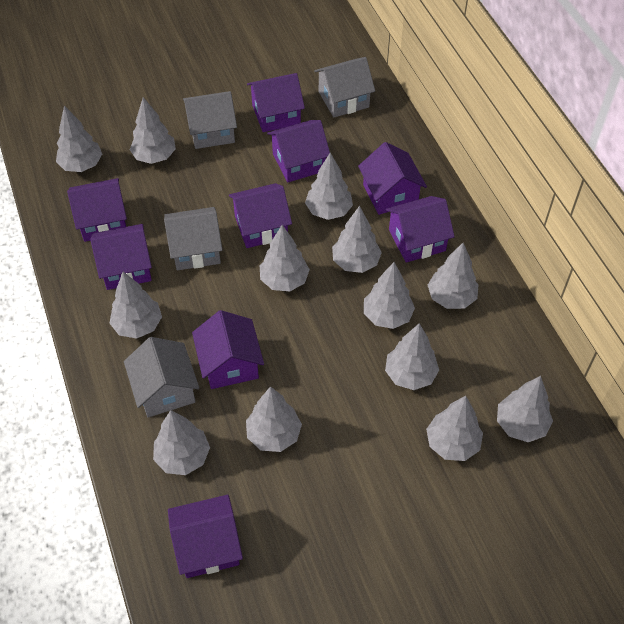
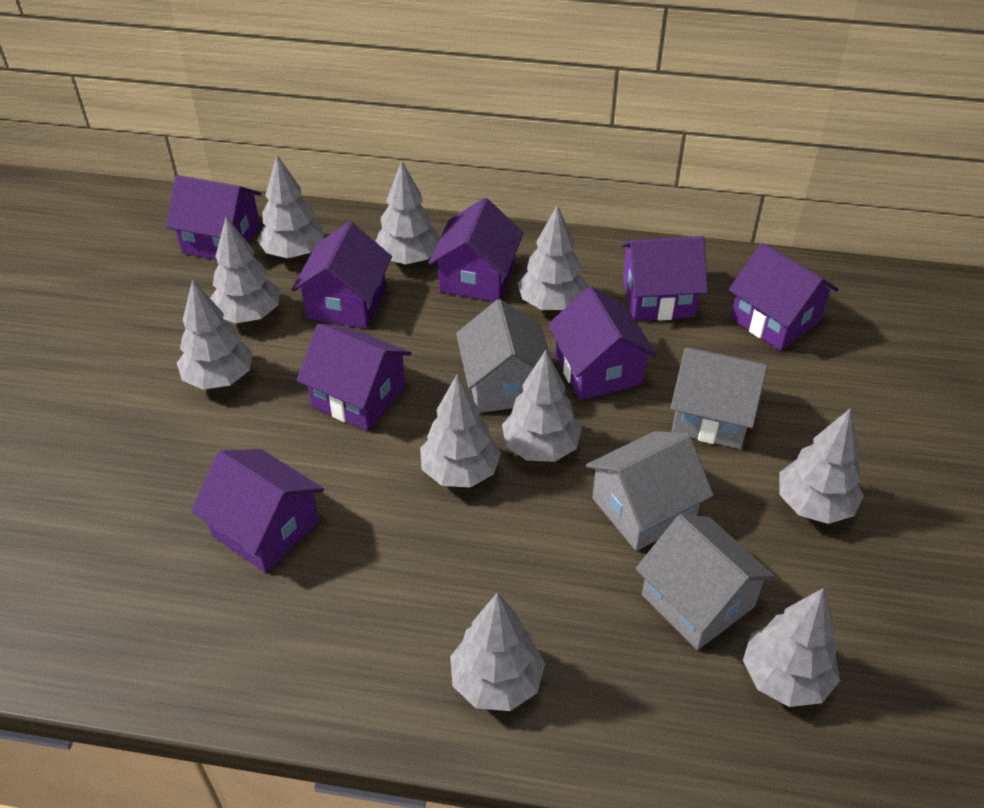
grey tree: 13 -> 10
purple house: 9 -> 8

